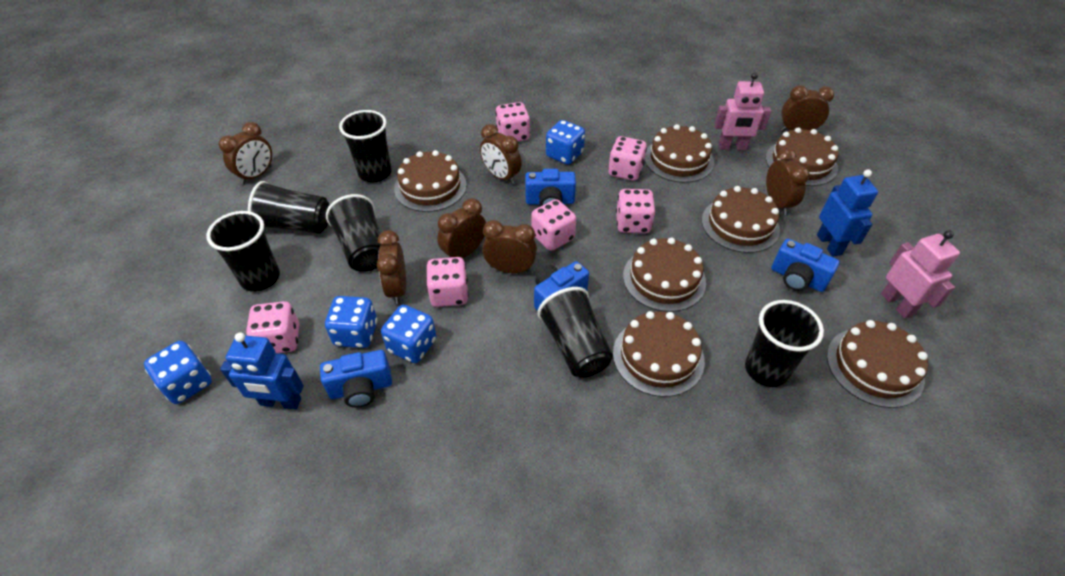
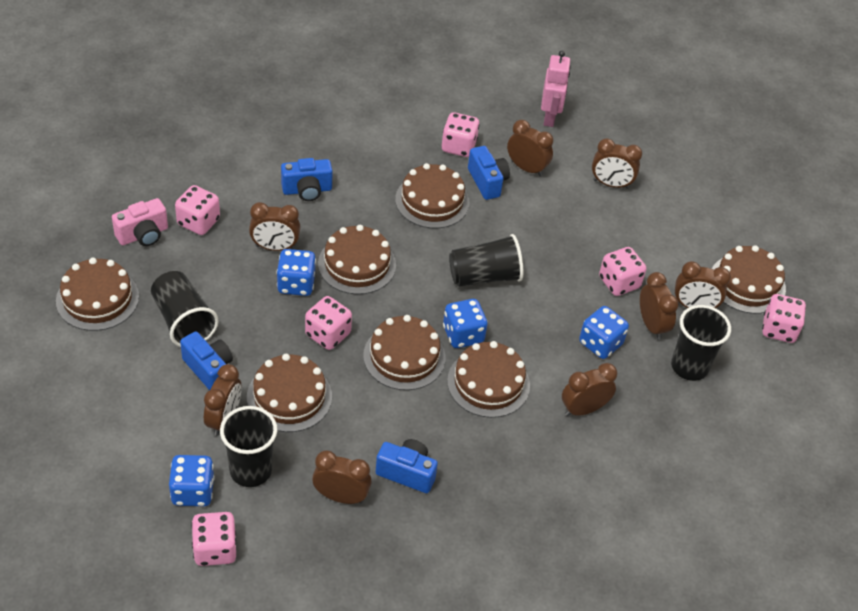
black cup: 6 -> 4
blue robot: 2 -> 0
brown clock: 7 -> 8
pink camera: 0 -> 1
pink robot: 2 -> 1

